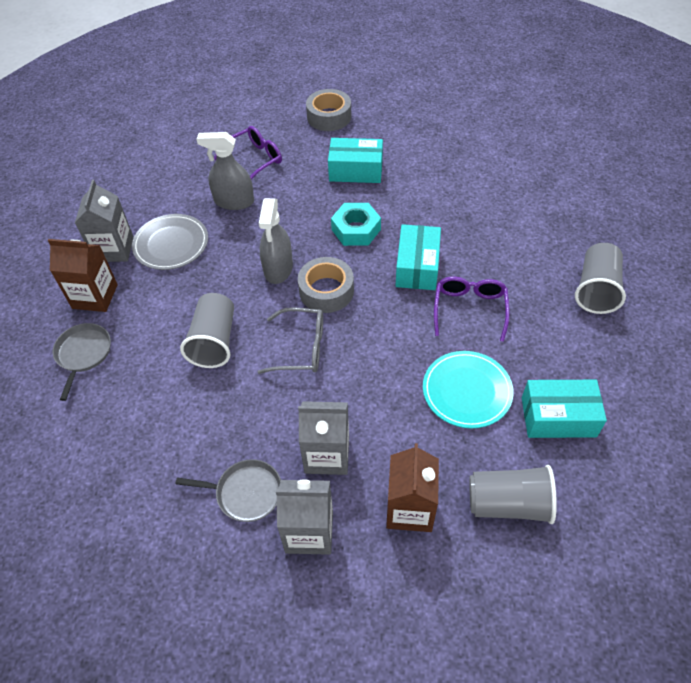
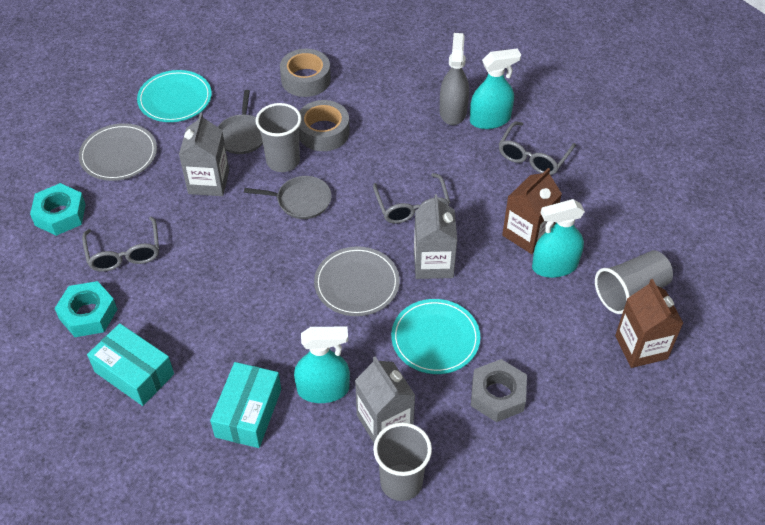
grey glasses: 1 -> 3
grey nut: 0 -> 1
grey plate: 1 -> 2
grey spray bottle: 2 -> 1
purple glasses: 2 -> 0
turquoise box: 3 -> 2
turquoise nut: 1 -> 2
turquoise plate: 1 -> 2
turquoise spray bottle: 0 -> 3

